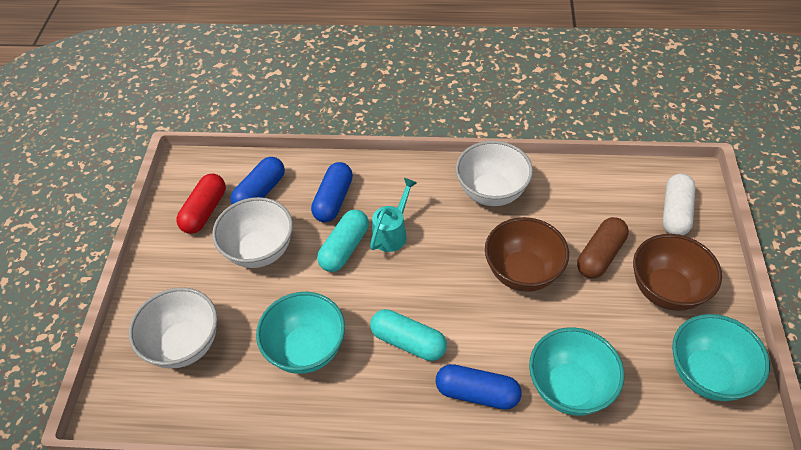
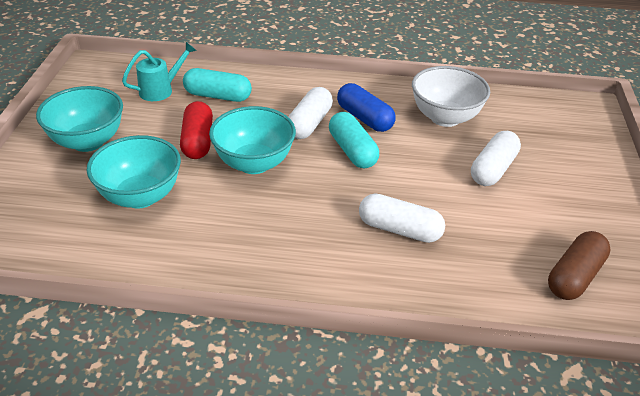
blue capsule: 3 -> 1
brown bowl: 2 -> 0
white bowl: 3 -> 1
white capsule: 1 -> 3

